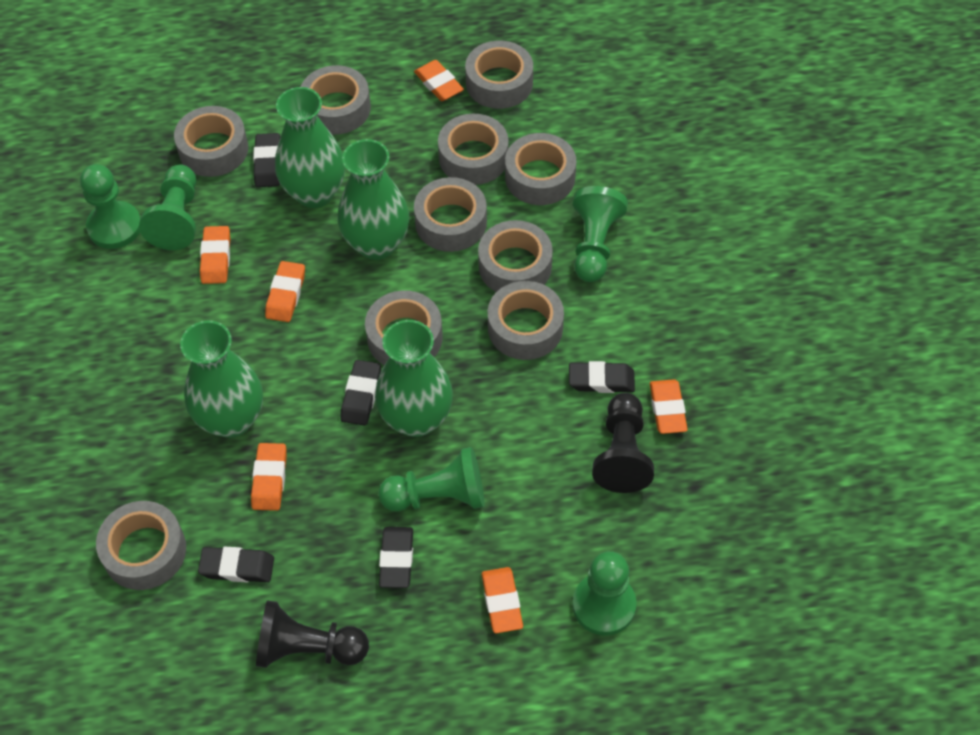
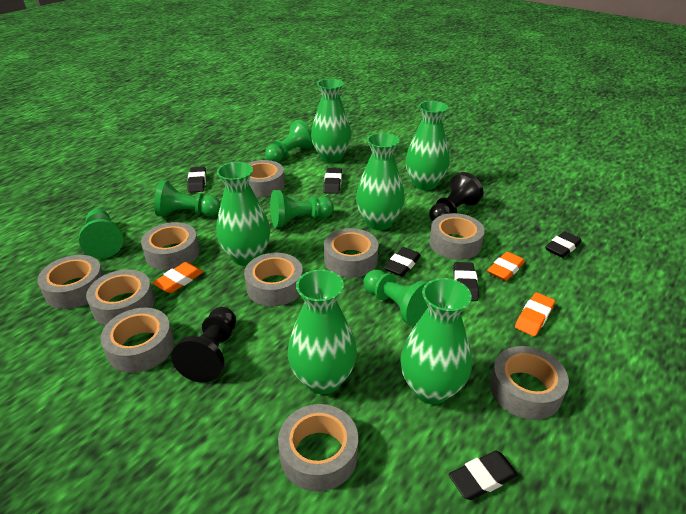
black eraser: 5 -> 6
green vase: 4 -> 6
orange eraser: 6 -> 3

